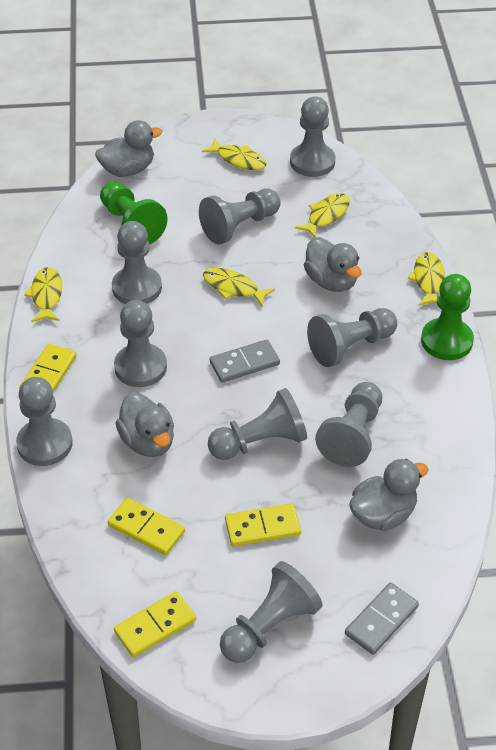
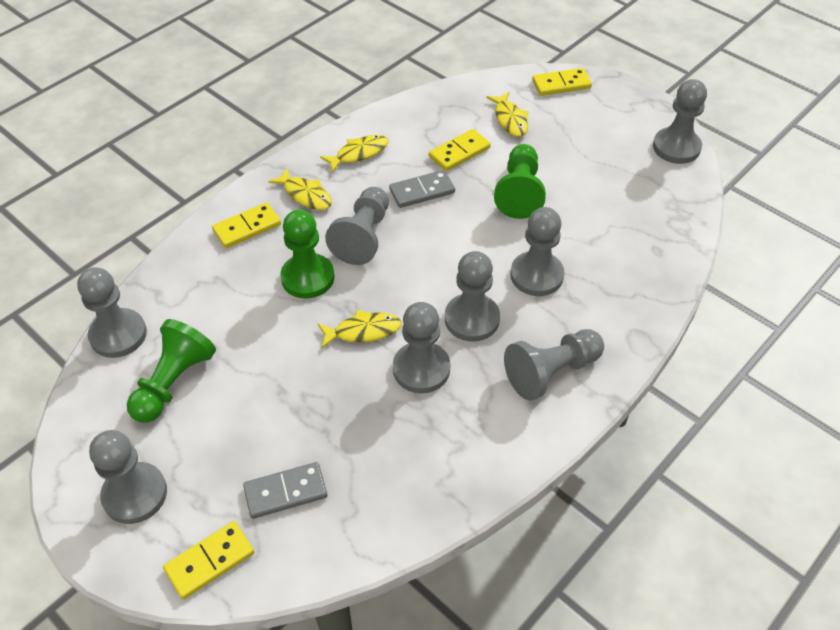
green pawn: 2 -> 3
grey duck: 4 -> 0
grey pawn: 9 -> 8
yellow fish: 5 -> 4

